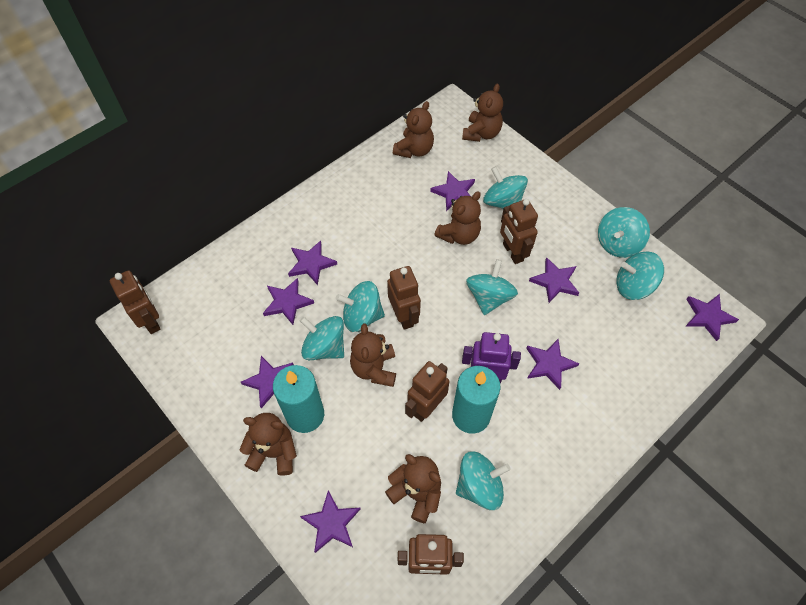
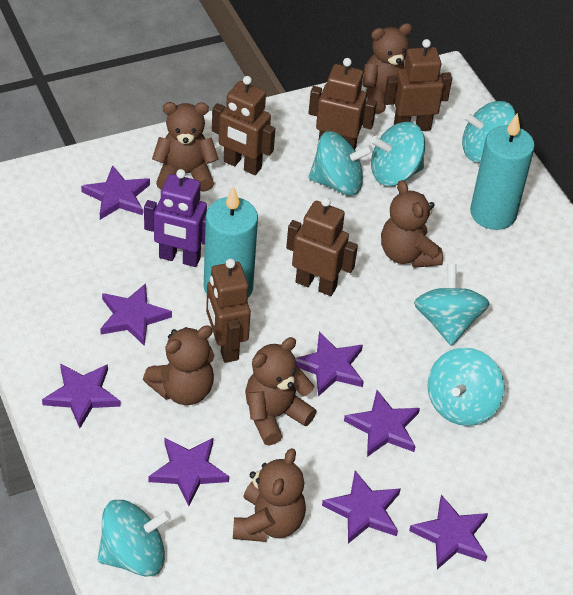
turquoise spinning top: 7 -> 6

